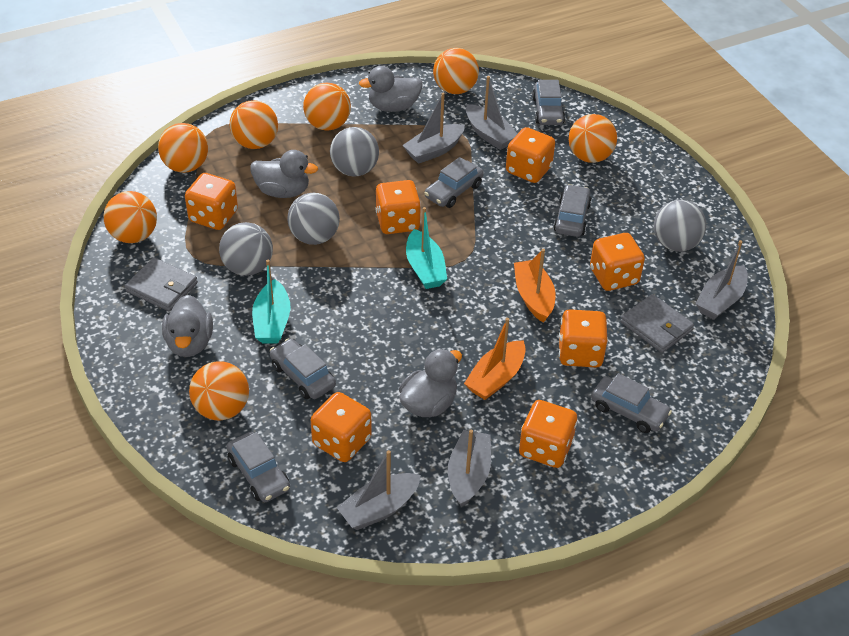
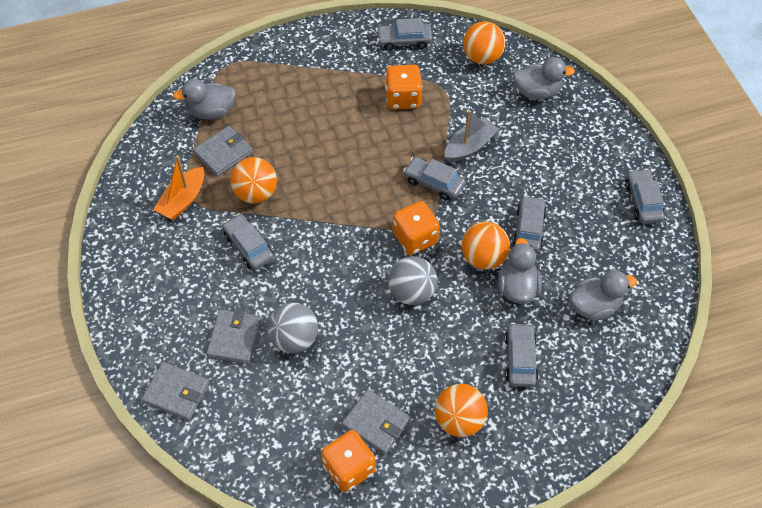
grey ball: 4 -> 2
grey boat: 5 -> 1
grey wallet: 2 -> 4
orange ball: 7 -> 4
orange boat: 2 -> 1
orange dice: 7 -> 3
turquoise boat: 2 -> 0

